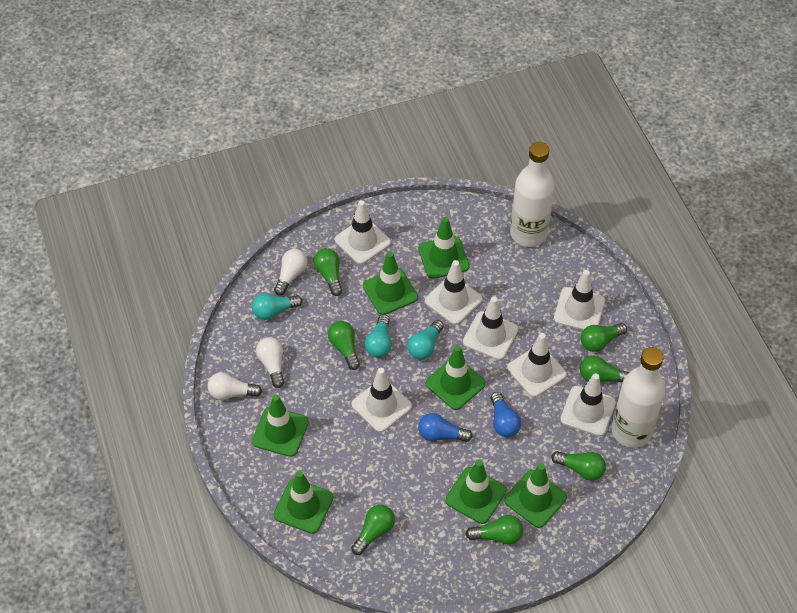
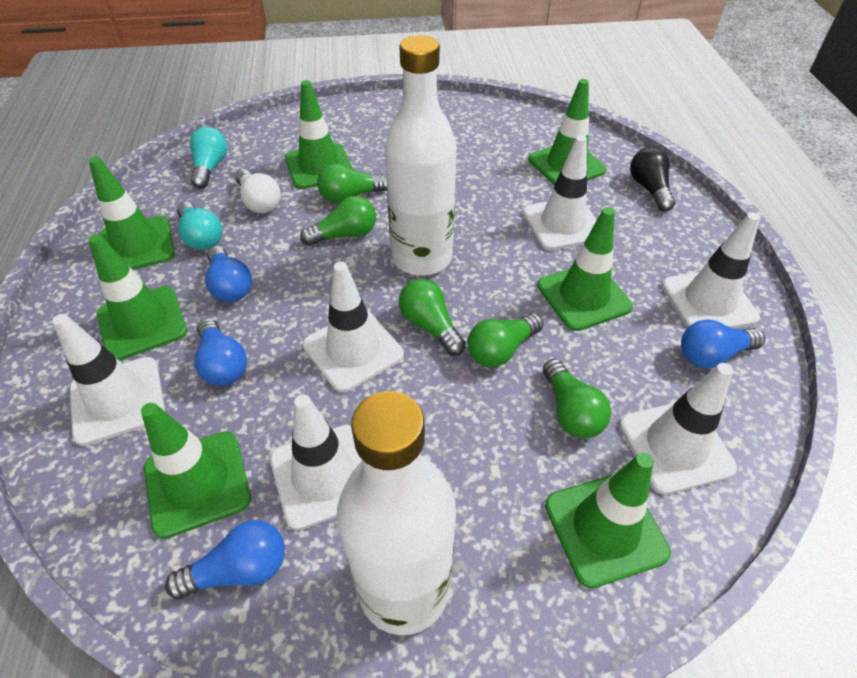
black light bulb: 0 -> 1
blue light bulb: 2 -> 4
green light bulb: 7 -> 5
turquoise light bulb: 3 -> 2
white light bulb: 3 -> 1
white traffic cone: 7 -> 6

